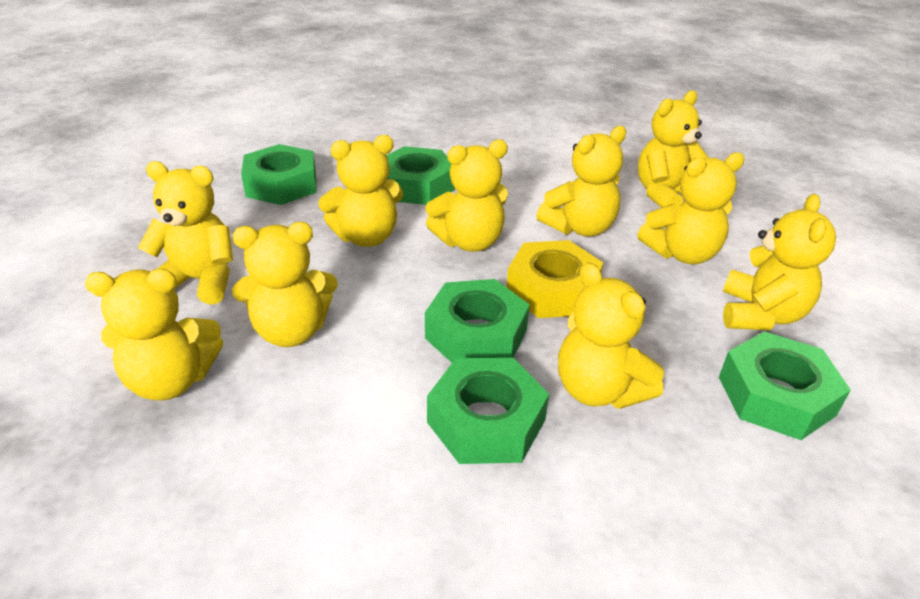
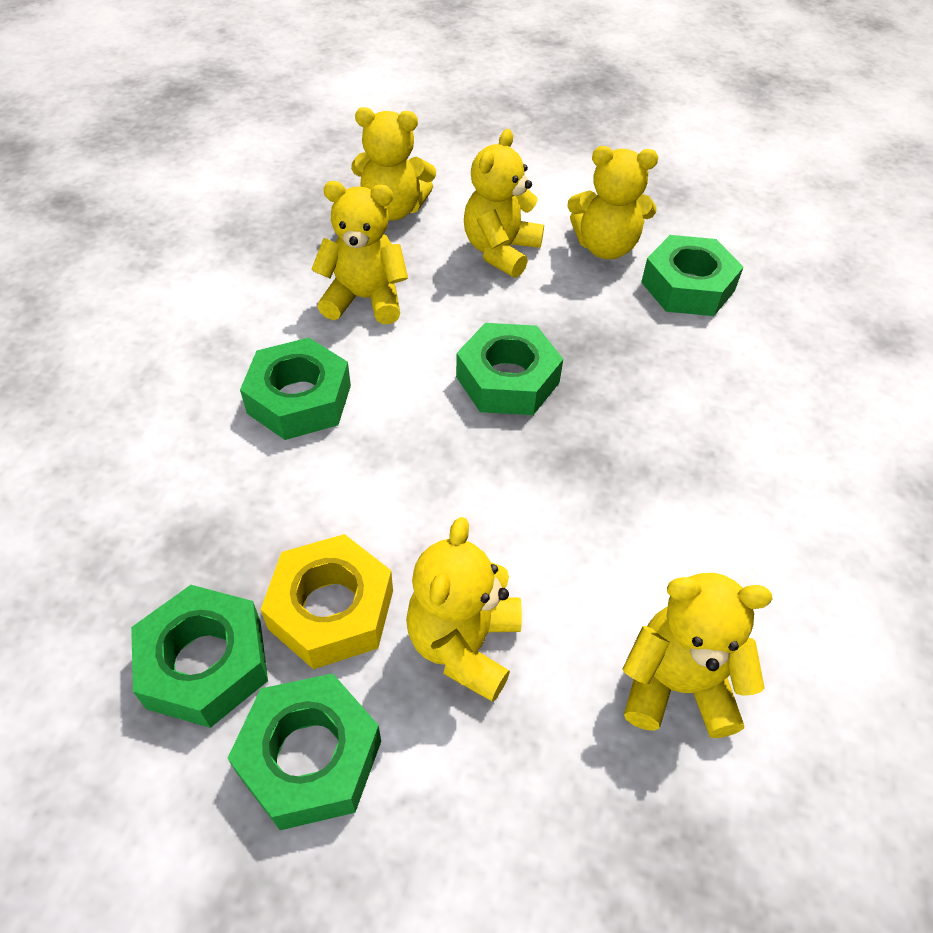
yellow teddy bear: 10 -> 6

